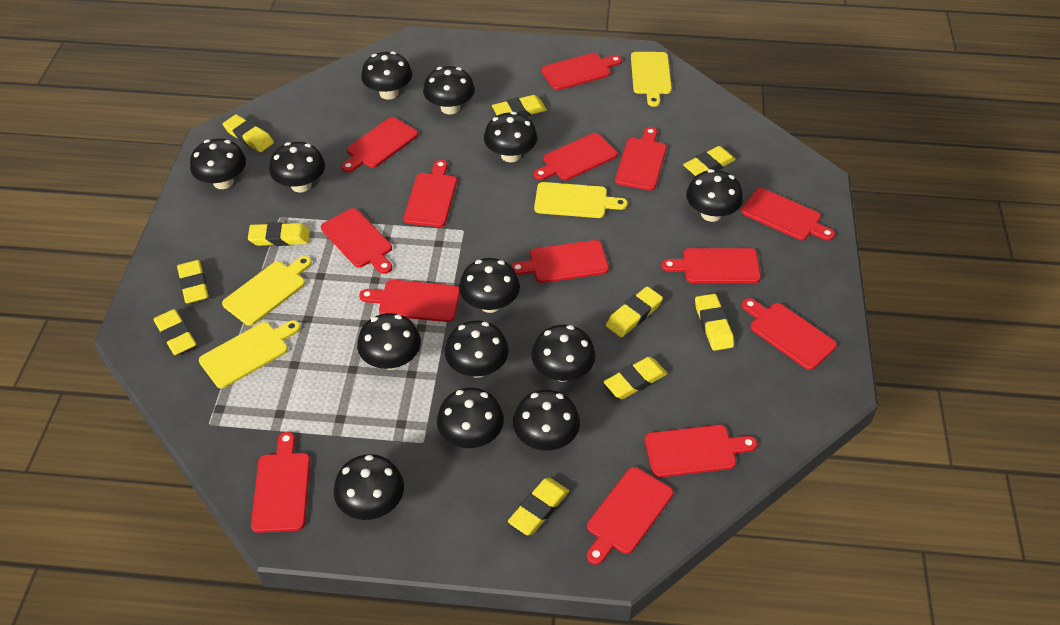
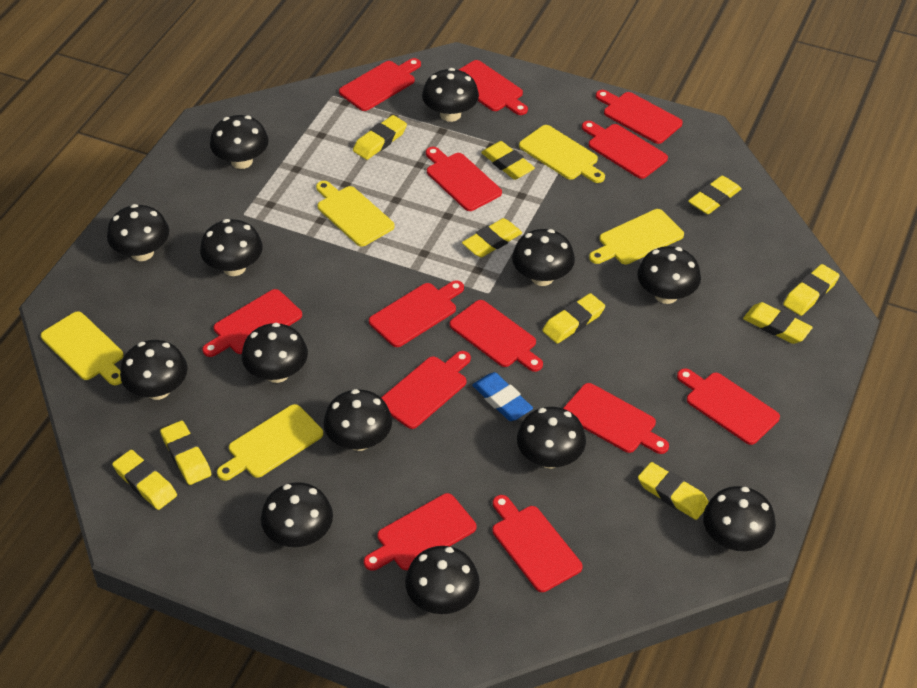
blue eraser: 0 -> 1
red cutting board: 14 -> 13
yellow cutting board: 4 -> 5

